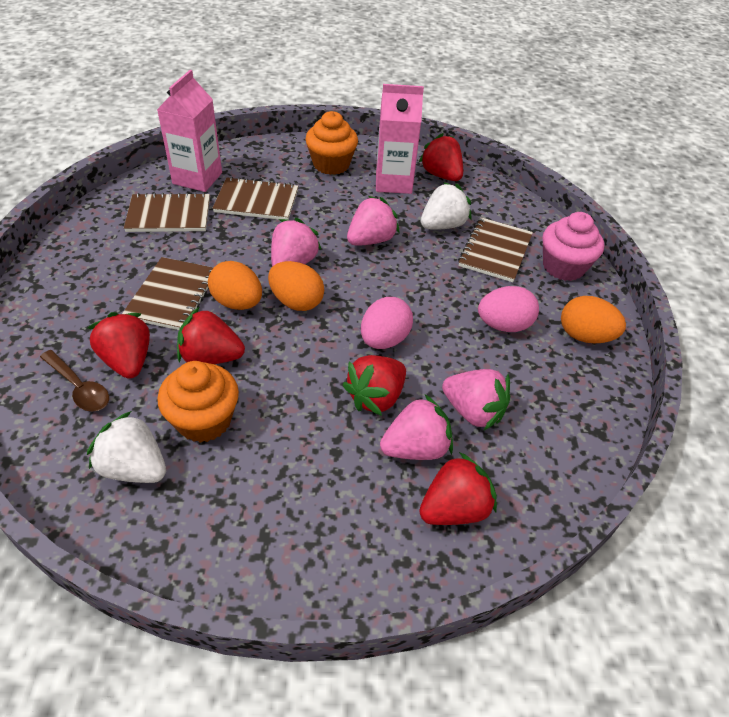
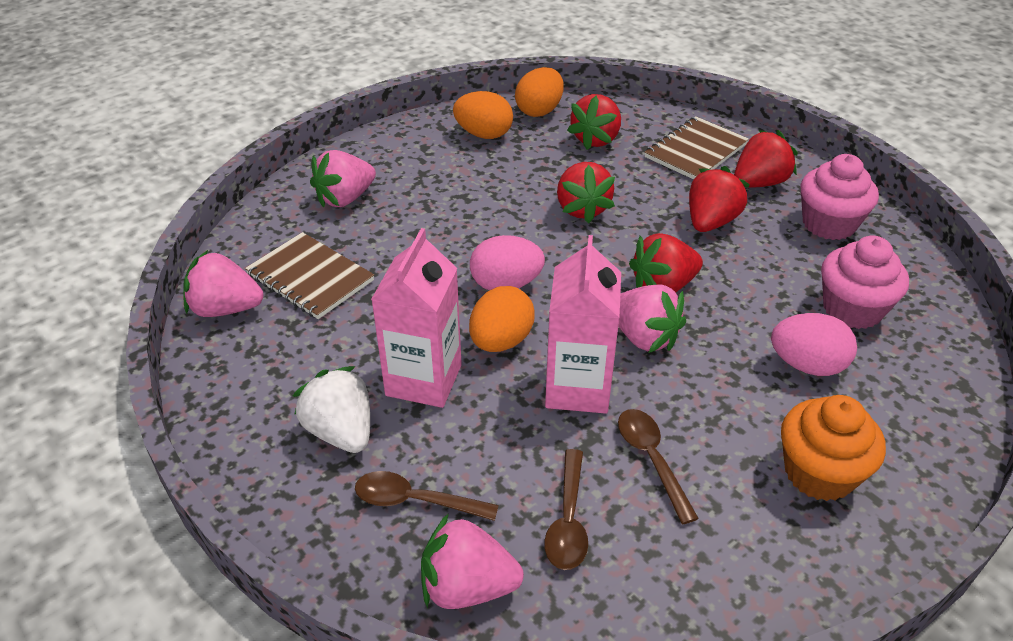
brown notebook: 4 -> 2
brown spoon: 1 -> 3
orange cupcake: 2 -> 1
pink cupcake: 1 -> 2
white strawberry: 2 -> 1

